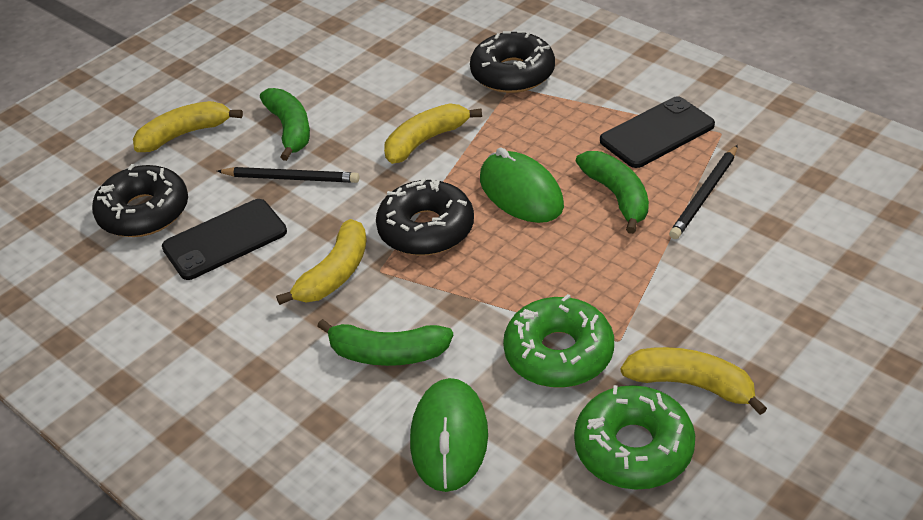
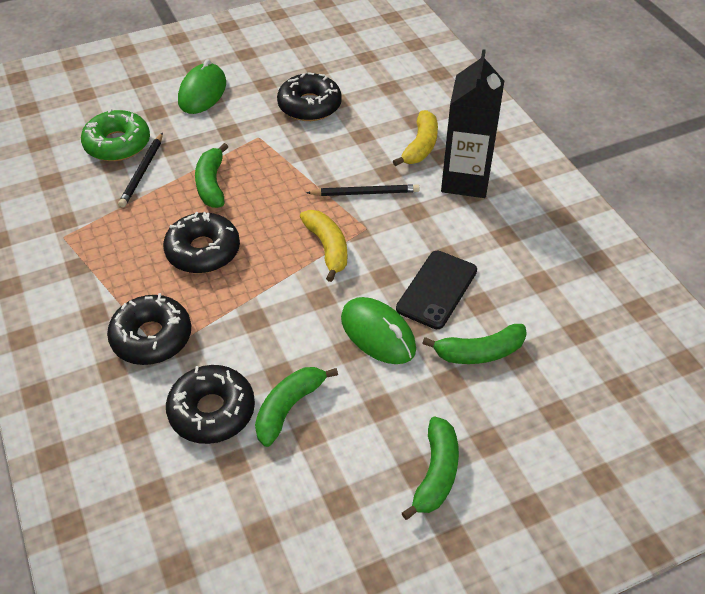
black carton: 0 -> 1
black donut: 3 -> 4
black phone: 2 -> 1
green banana: 3 -> 4
green donut: 2 -> 1
yellow banana: 4 -> 2

